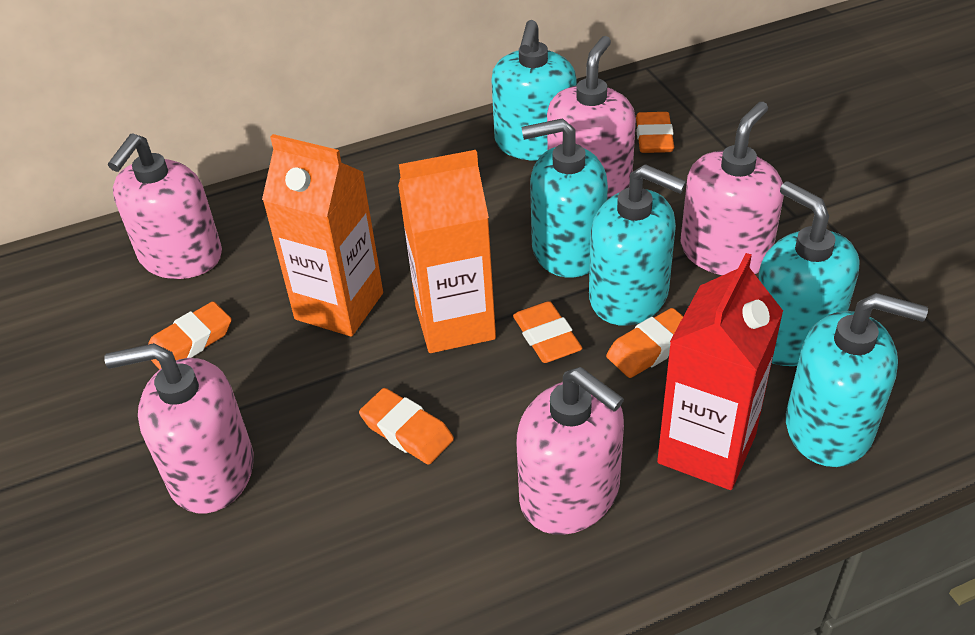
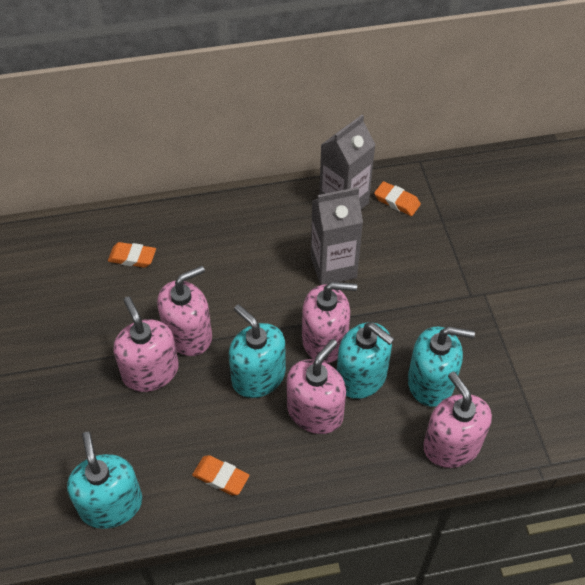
grey carton: 0 -> 2
orange carton: 2 -> 0
orange eraser: 5 -> 3
red carton: 1 -> 0
turquoise soap dispenser: 5 -> 4

